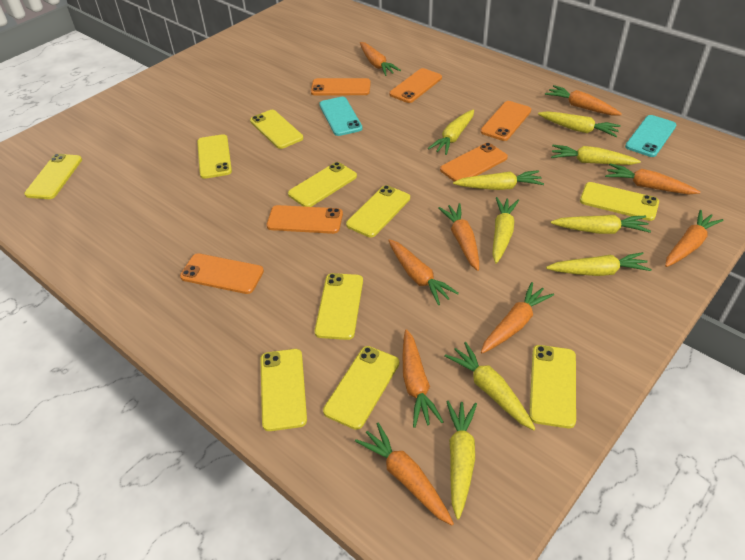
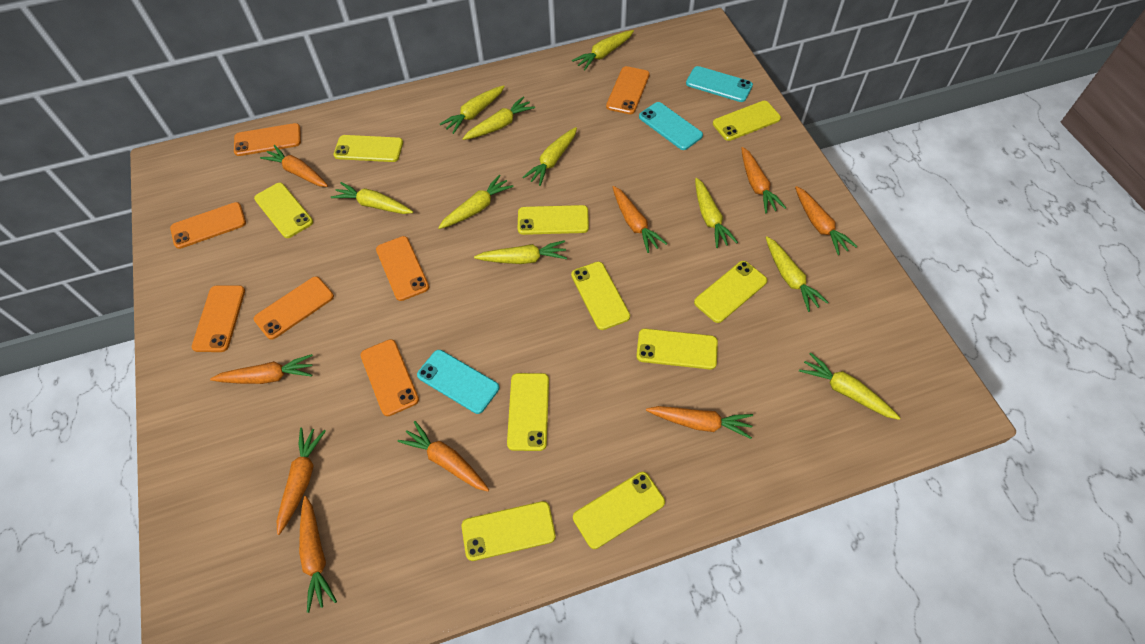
orange phone: 6 -> 7
turquoise phone: 2 -> 3
yellow carrot: 9 -> 10

